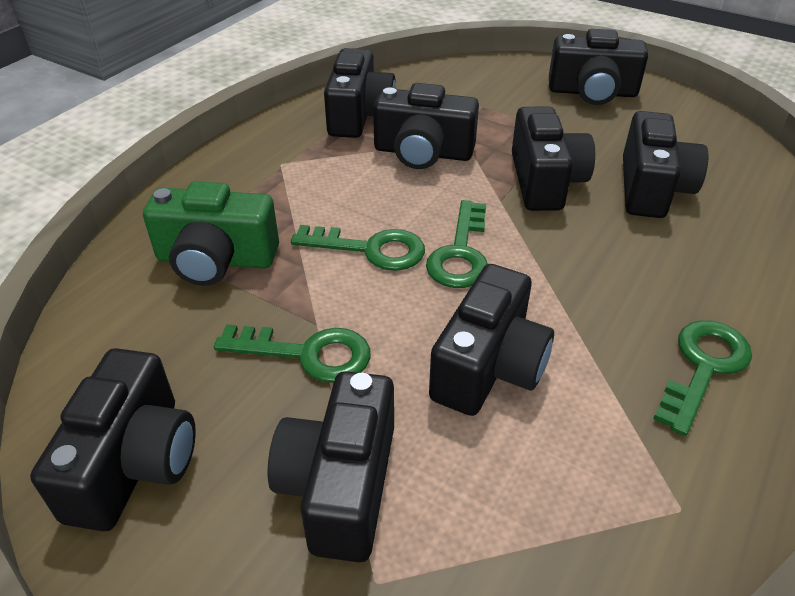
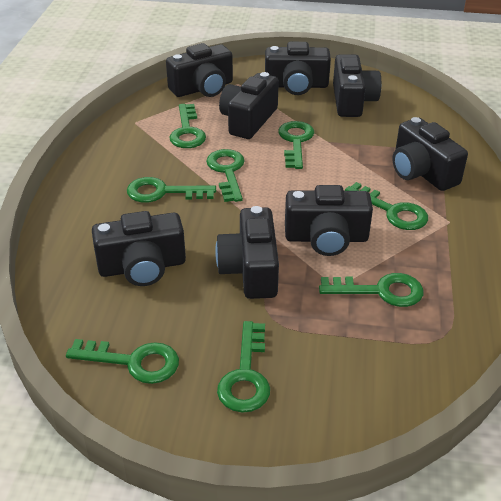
green camera: 1 -> 0
green key: 4 -> 8

